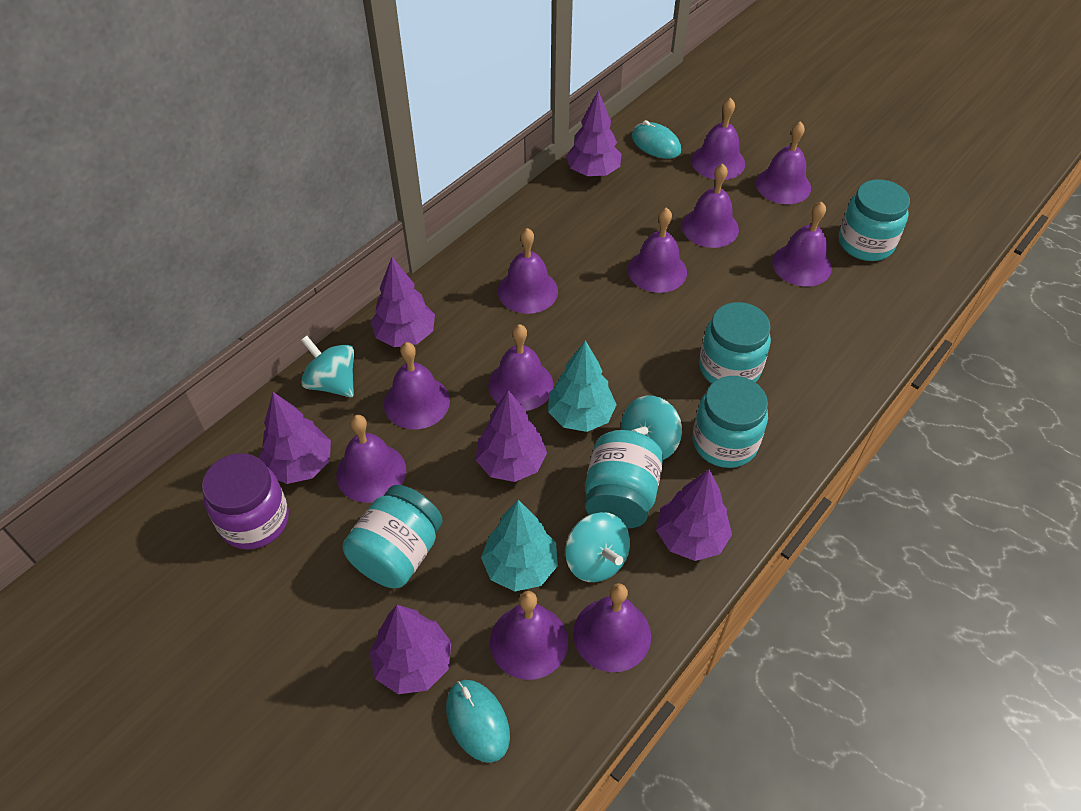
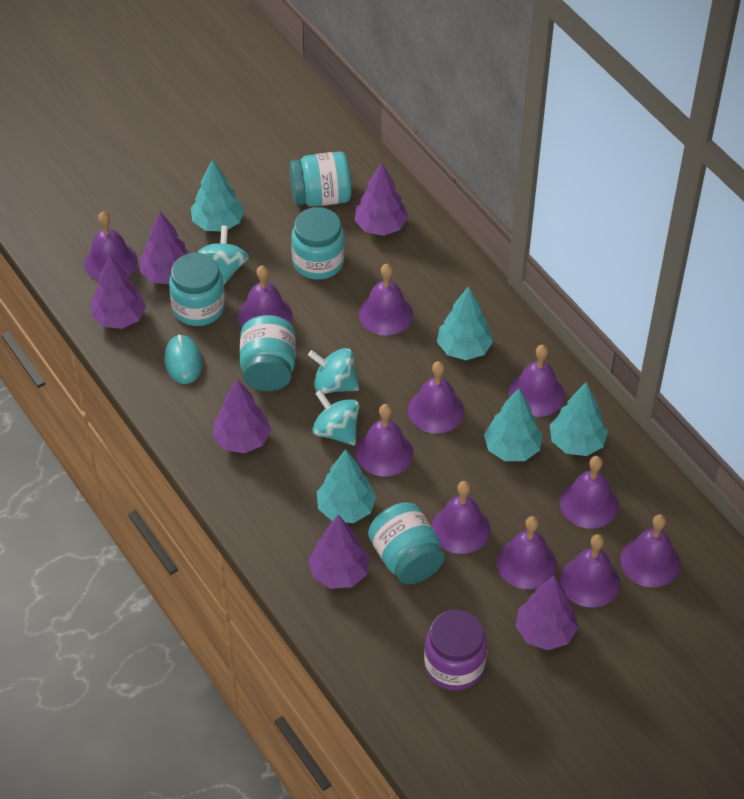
turquoise mouse: 2 -> 1
turquoise tree: 2 -> 5

